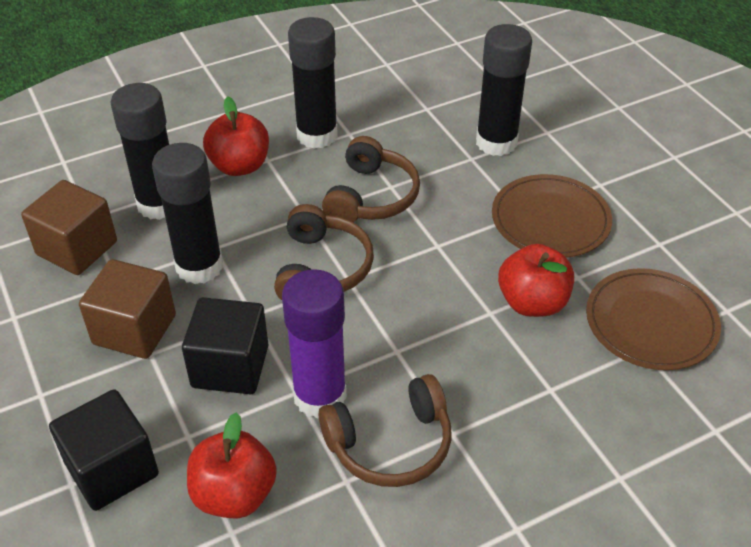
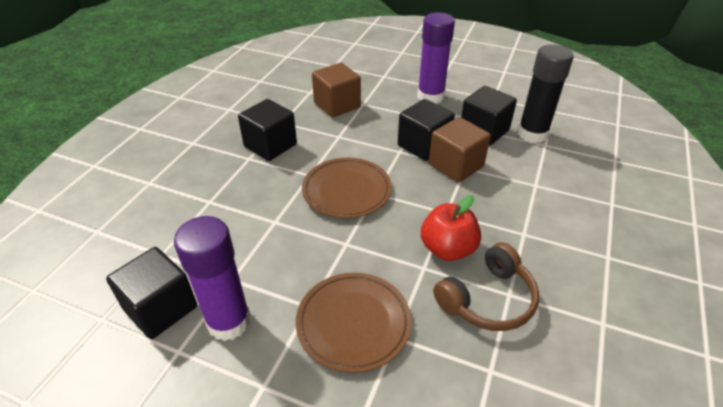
black cube: 2 -> 4
black glue stick: 4 -> 1
brown headphones: 3 -> 1
purple glue stick: 1 -> 2
red apple: 3 -> 1

